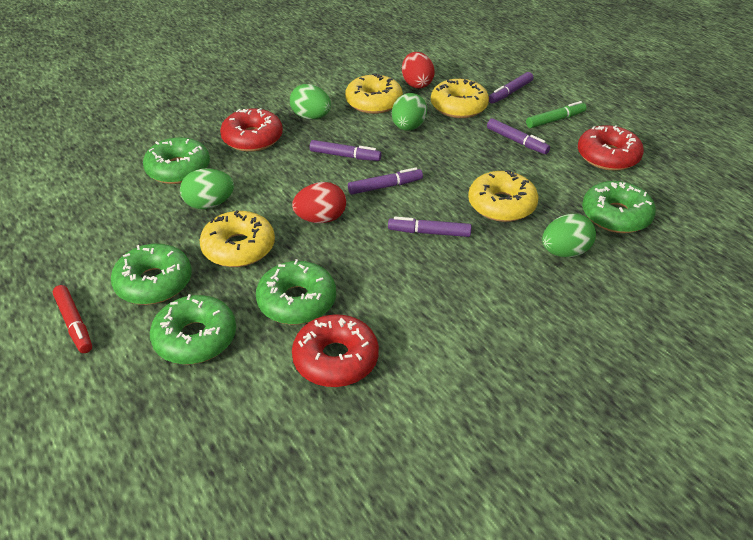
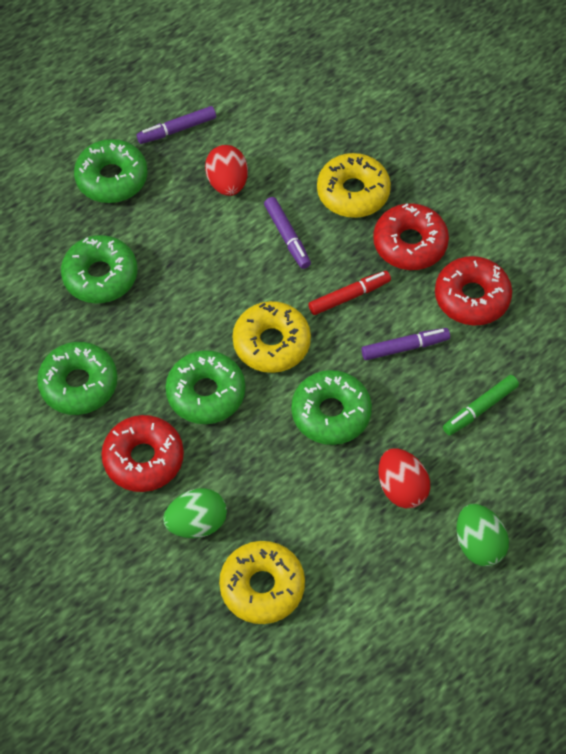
green egg: 4 -> 2
purple marker: 5 -> 3
yellow donut: 4 -> 3

